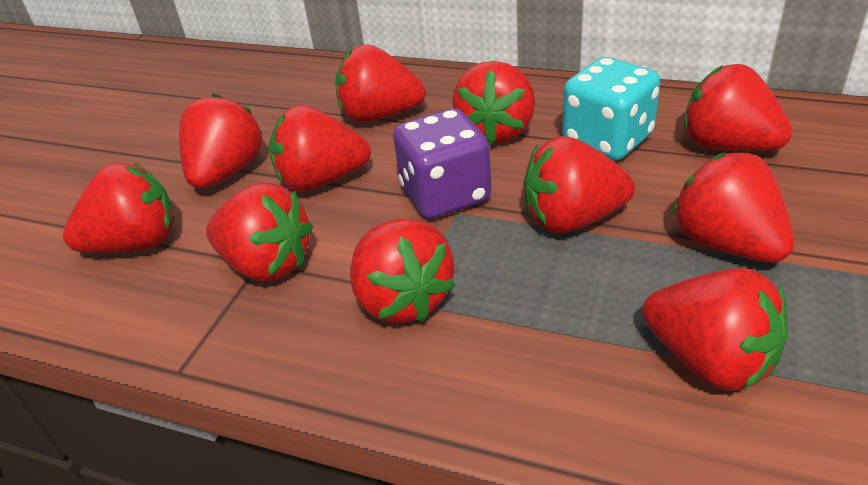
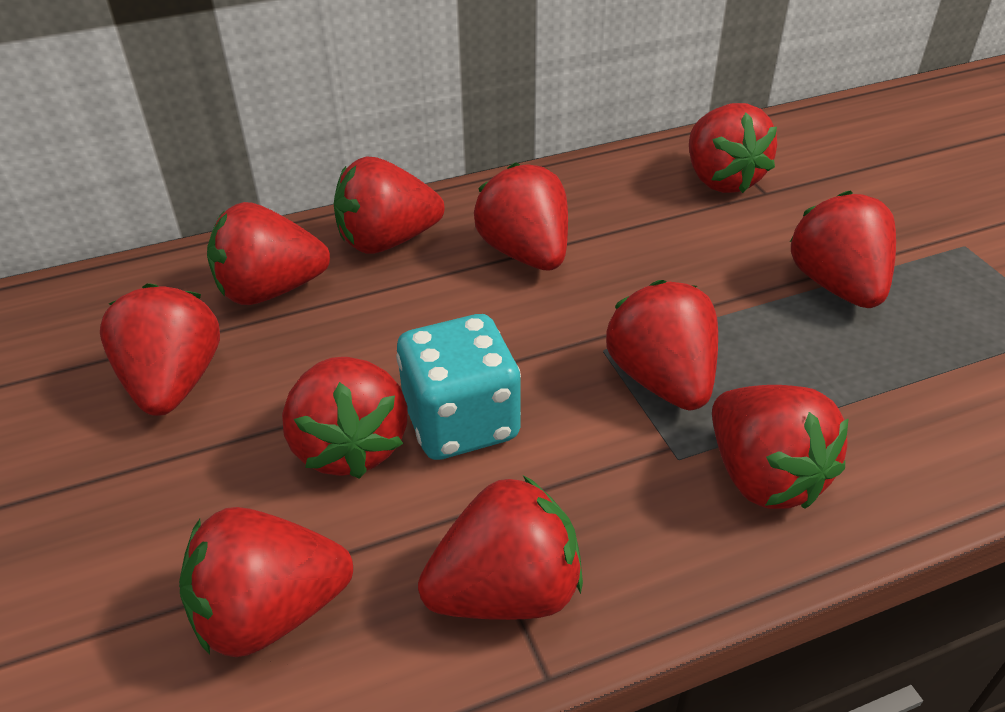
purple dice: 1 -> 0

